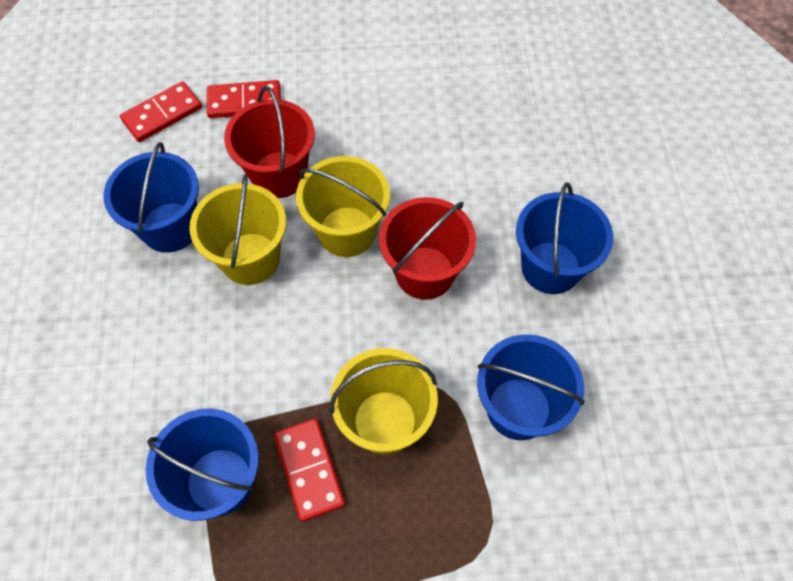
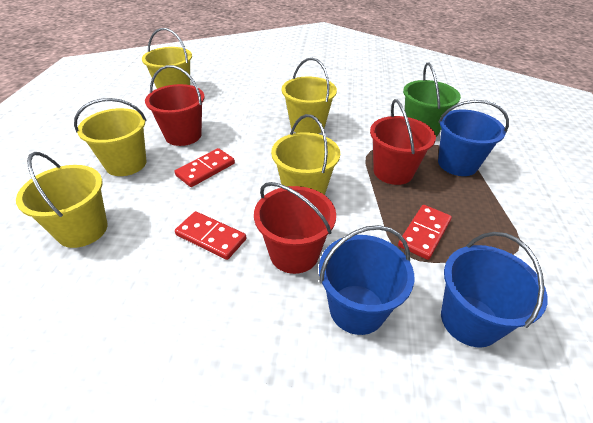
blue bucket: 4 -> 3
green bucket: 0 -> 1
red bucket: 2 -> 3
yellow bucket: 3 -> 5

